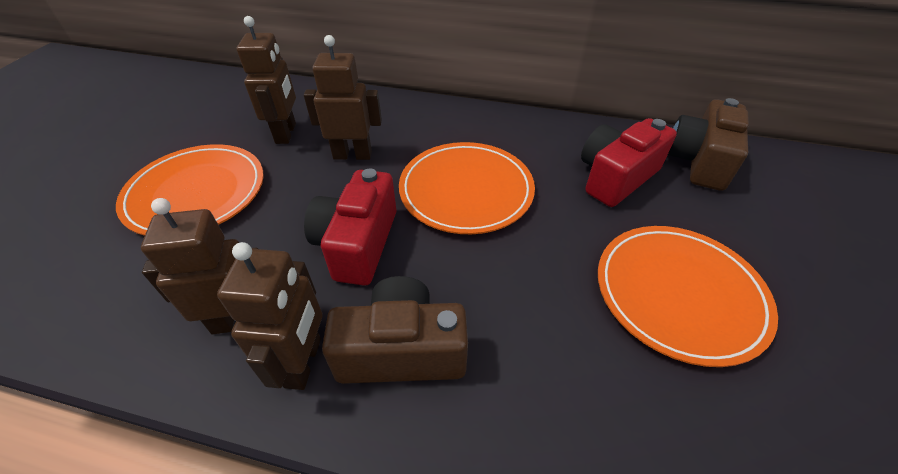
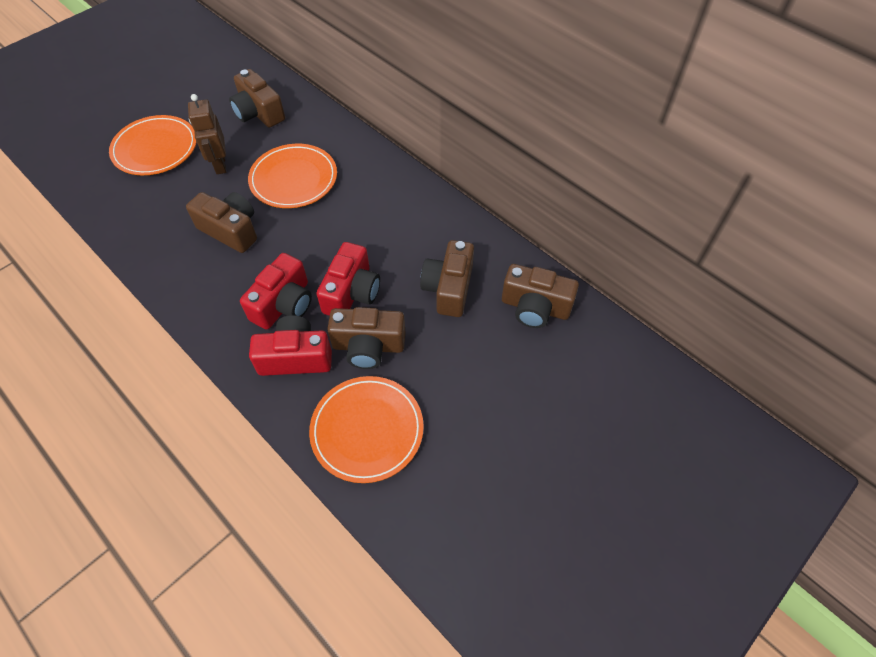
brown camera: 2 -> 5
brown robot: 4 -> 1
red camera: 2 -> 3

